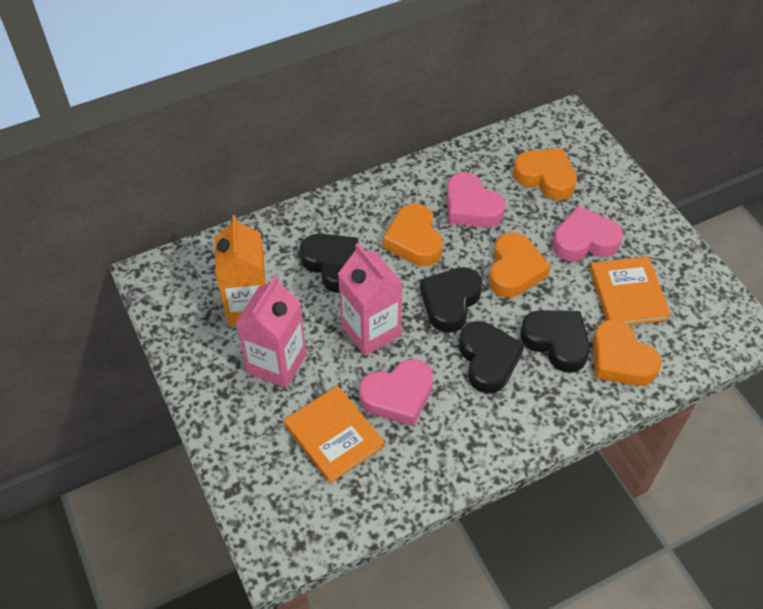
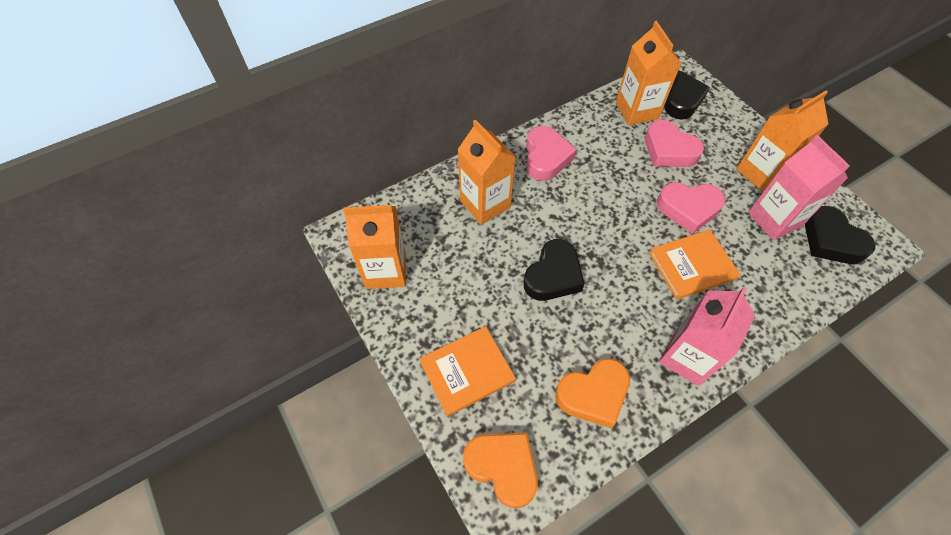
black heart: 4 -> 3
orange carton: 1 -> 4
orange heart: 4 -> 2

